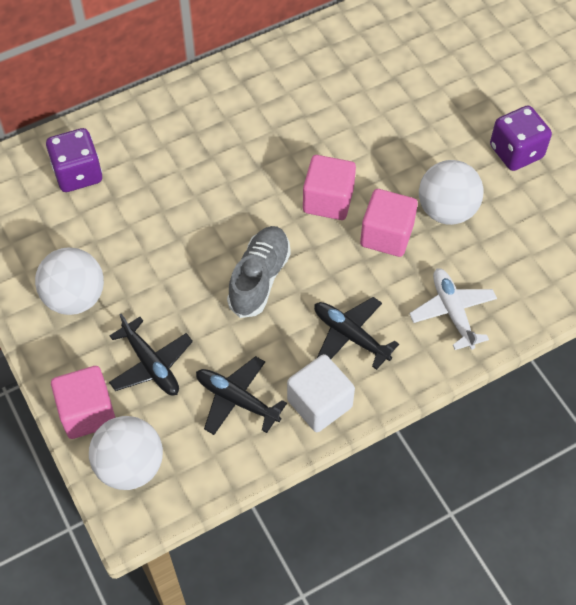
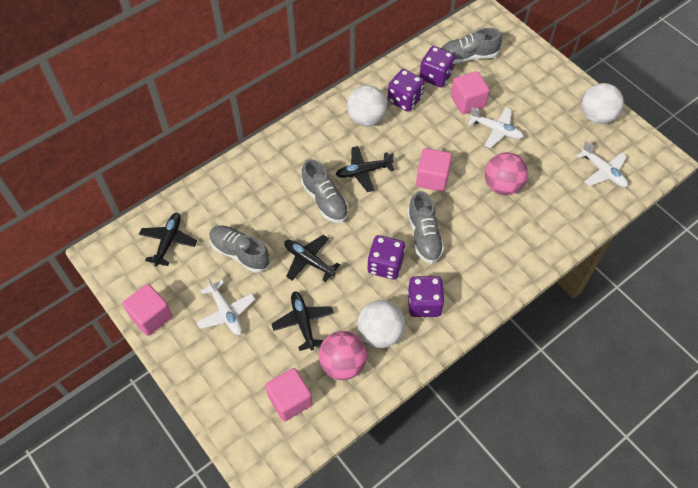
black plane: 3 -> 4
grey shoe: 1 -> 4
pink ball: 0 -> 2
pink cube: 3 -> 4
purple dice: 2 -> 4
white cube: 1 -> 0
white plane: 1 -> 3

